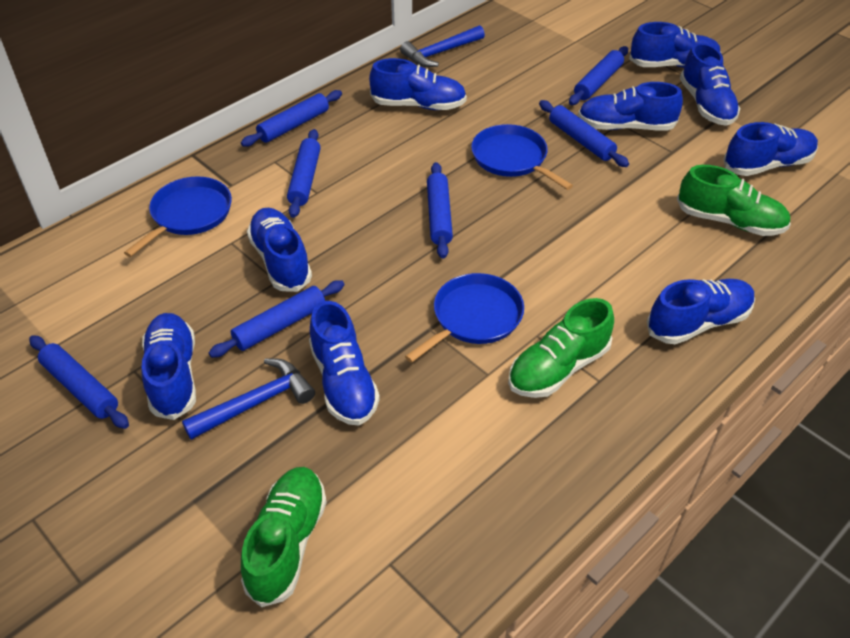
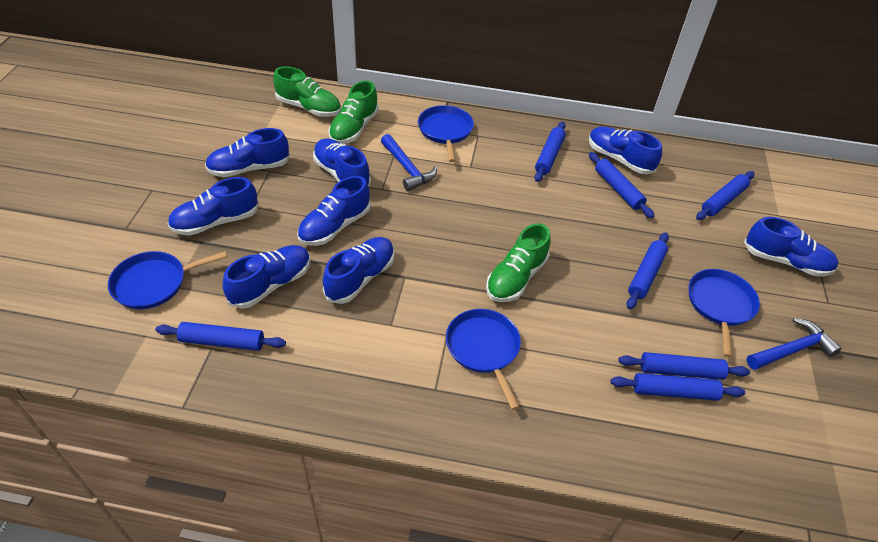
blue pan: 3 -> 4
blue shoe: 9 -> 8

